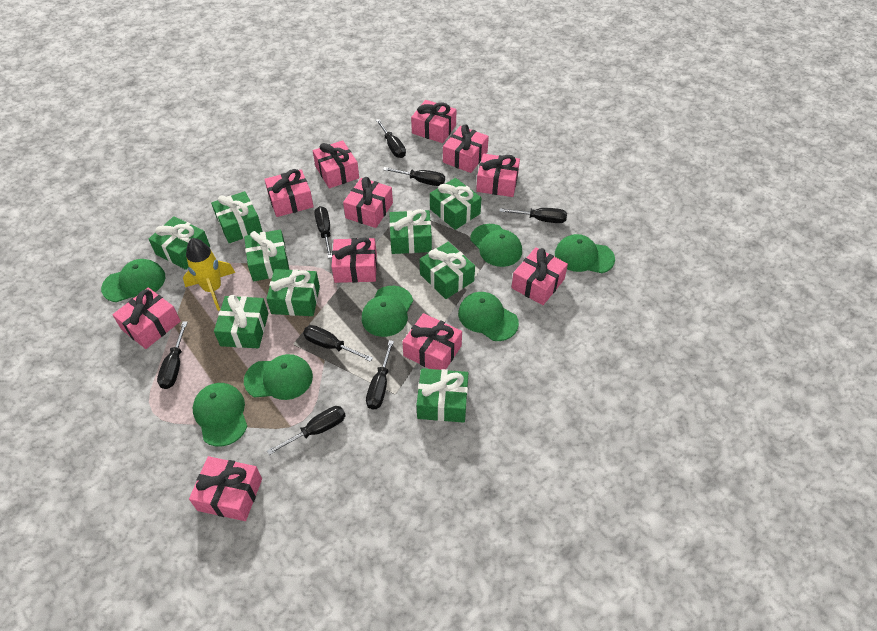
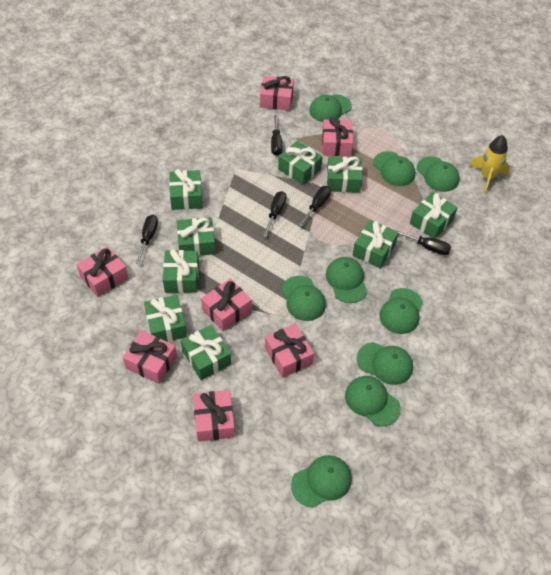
black screwdriver: 8 -> 5
green cap: 7 -> 9
pink gift: 11 -> 7

